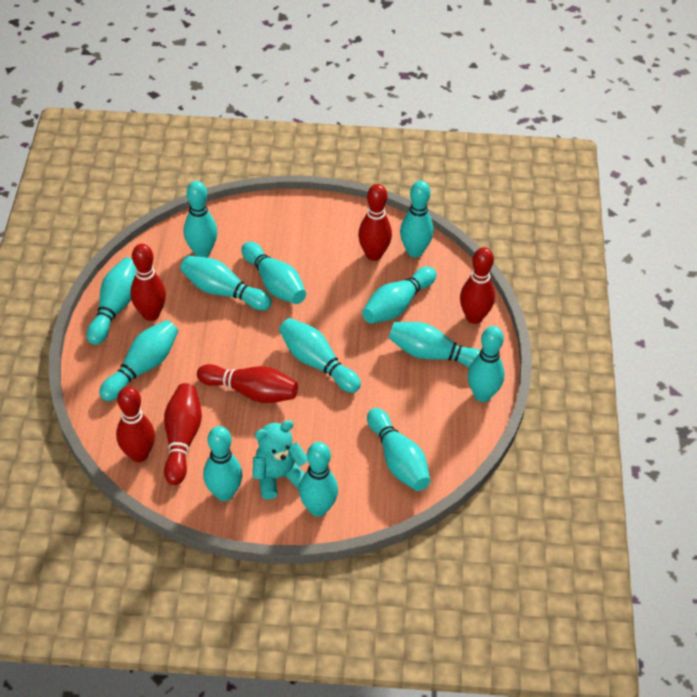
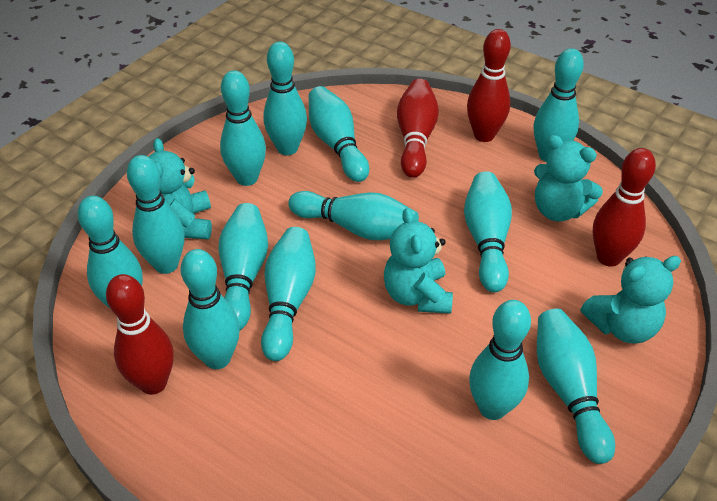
red bowling pin: 6 -> 4
turquoise teddy bear: 1 -> 4

